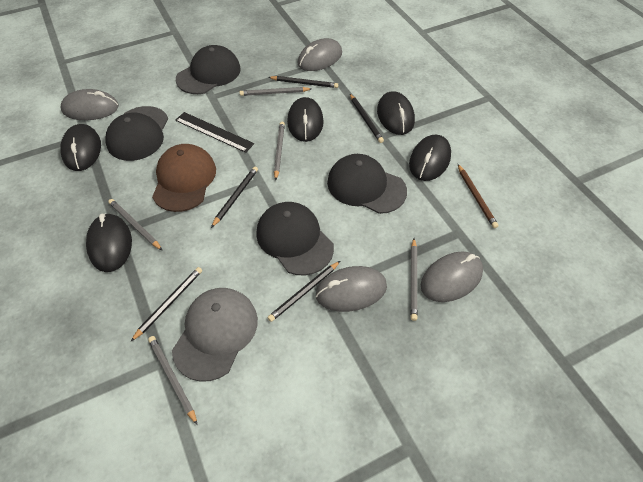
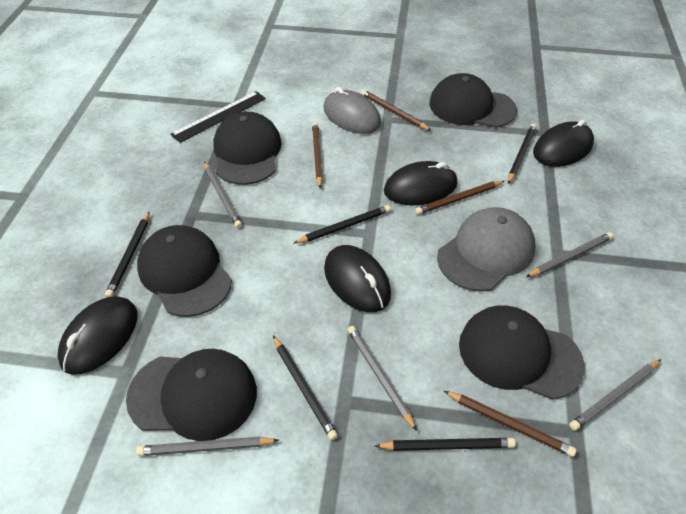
black cap: 4 -> 5
black mouse: 5 -> 4
brown cap: 1 -> 0
brown pencil: 1 -> 4
grey mouse: 4 -> 1

